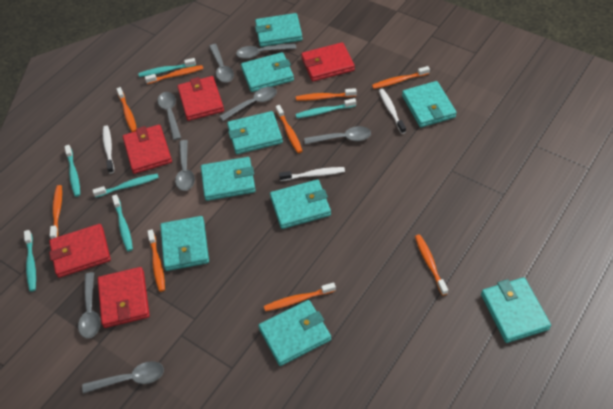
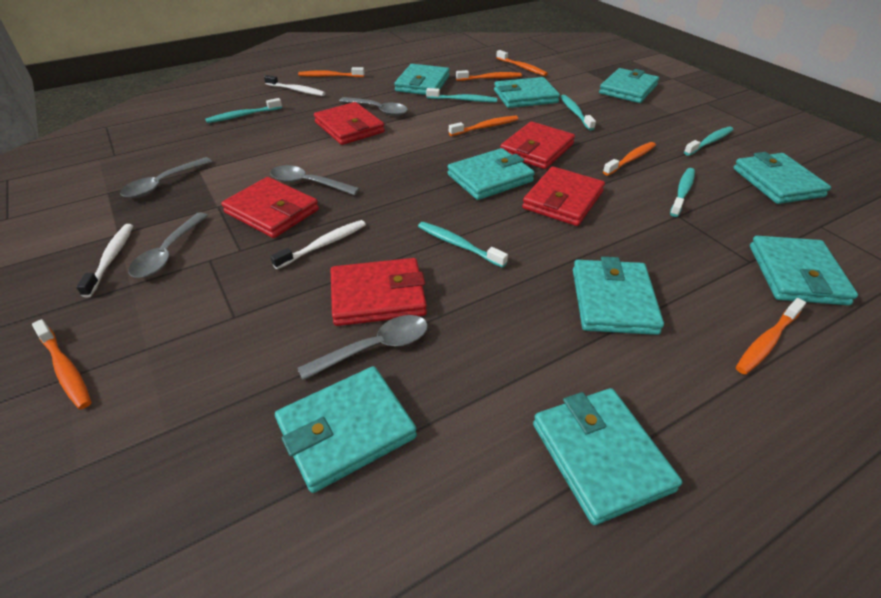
grey spoon: 8 -> 5
orange toothbrush: 9 -> 7

